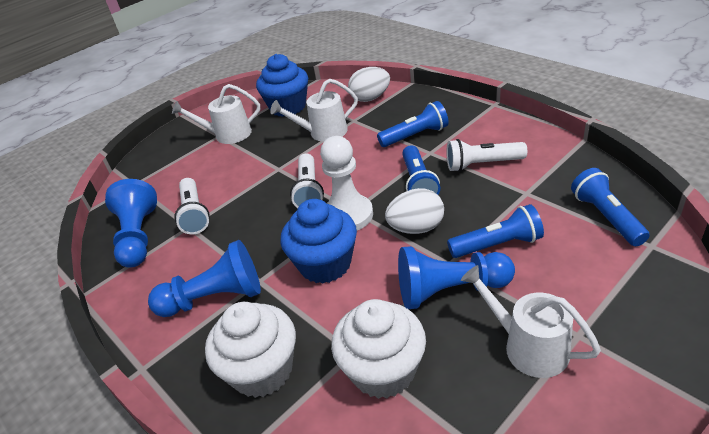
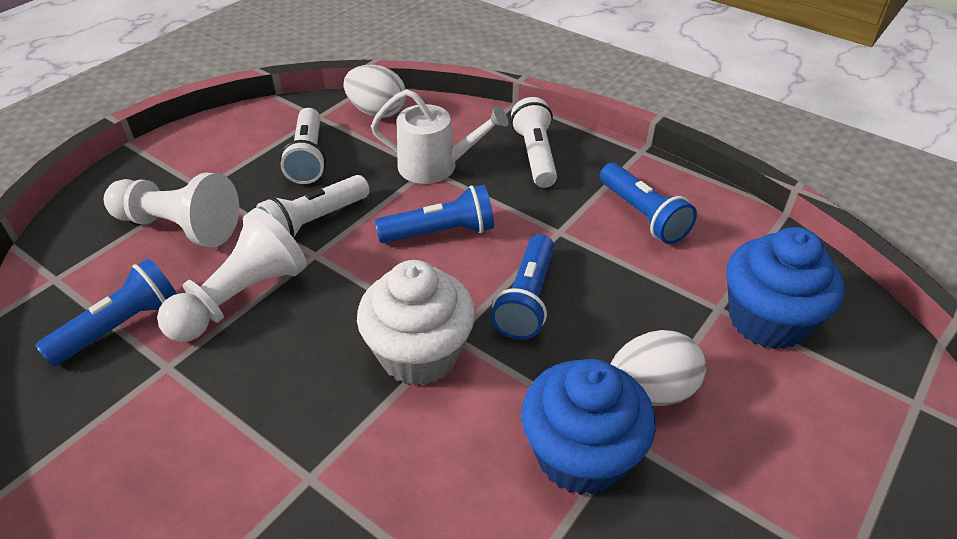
blue pawn: 3 -> 0
white cupcake: 2 -> 1
white pawn: 1 -> 2
white watering can: 3 -> 1

